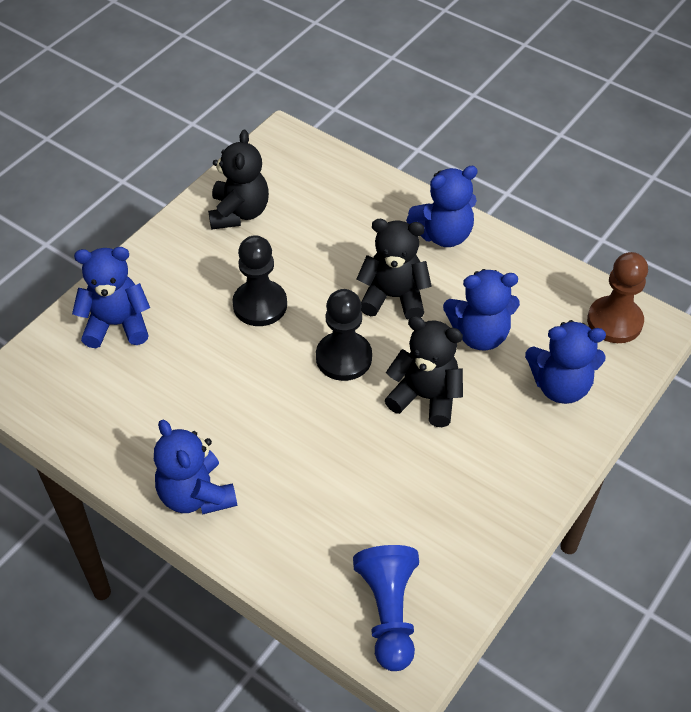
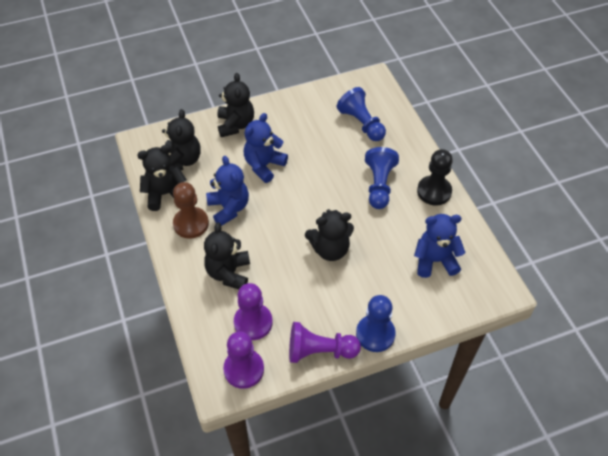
black pawn: 2 -> 1
black teddy bear: 3 -> 5
blue pawn: 1 -> 3
blue teddy bear: 5 -> 3
purple pawn: 0 -> 3

